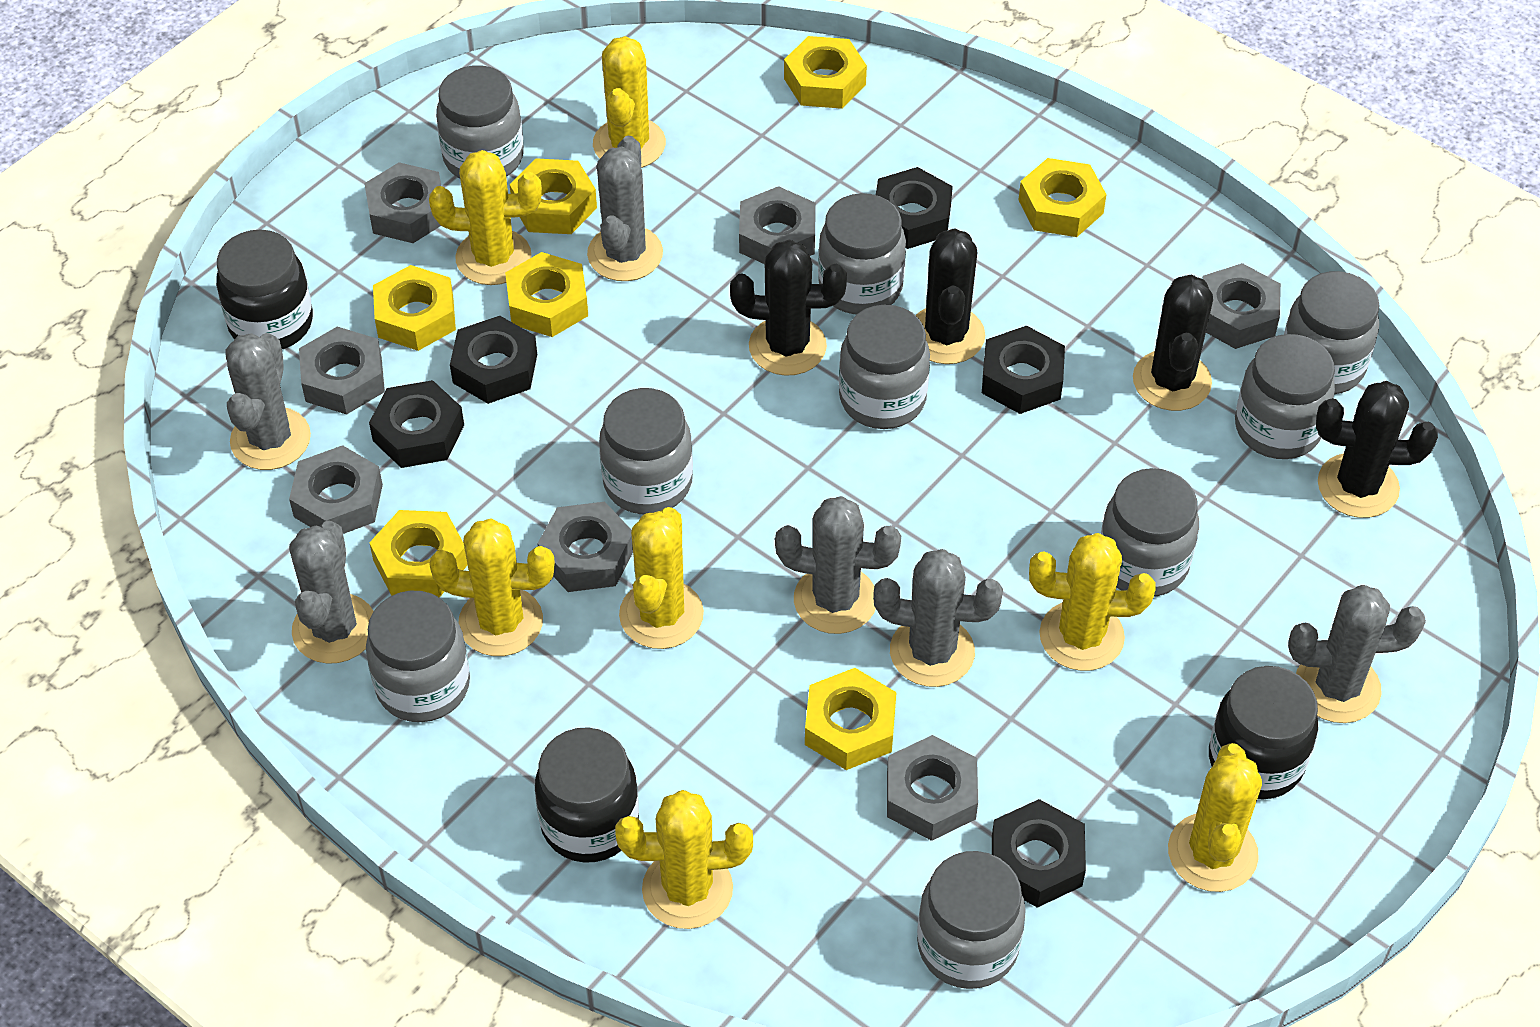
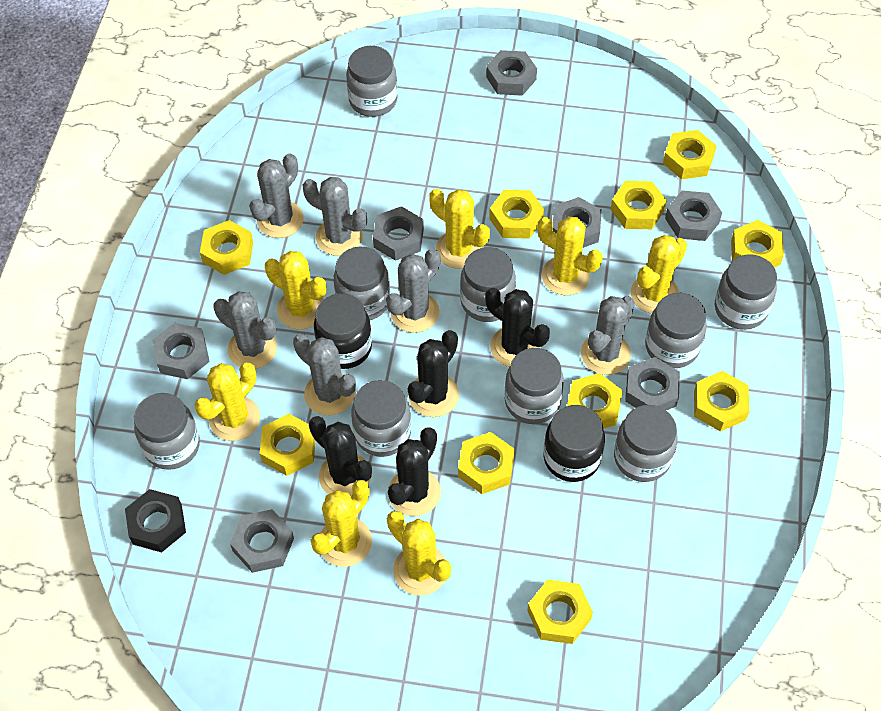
black jar: 3 -> 2
black nut: 5 -> 1
yellow nut: 7 -> 10

